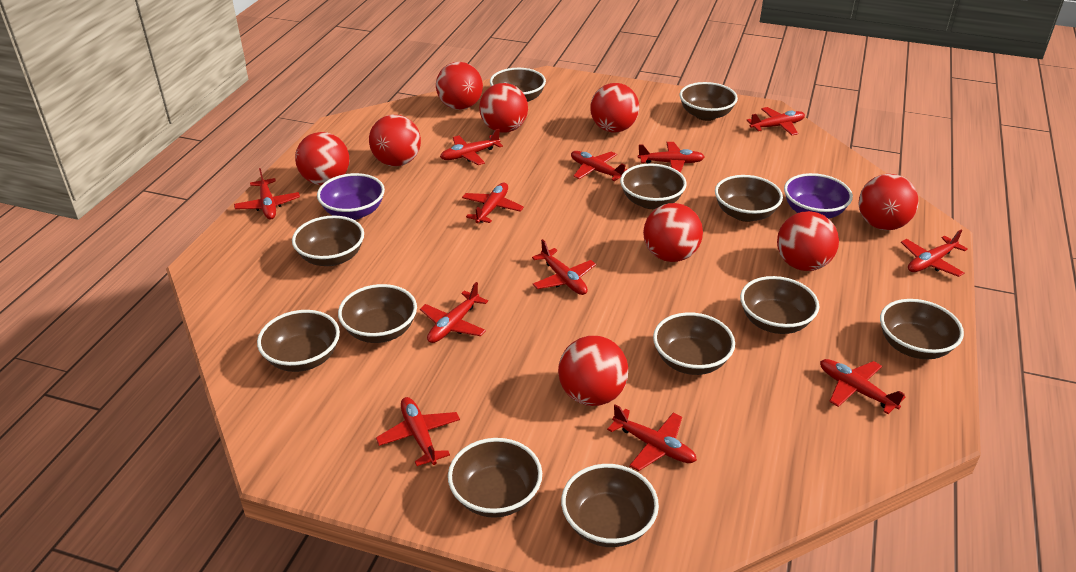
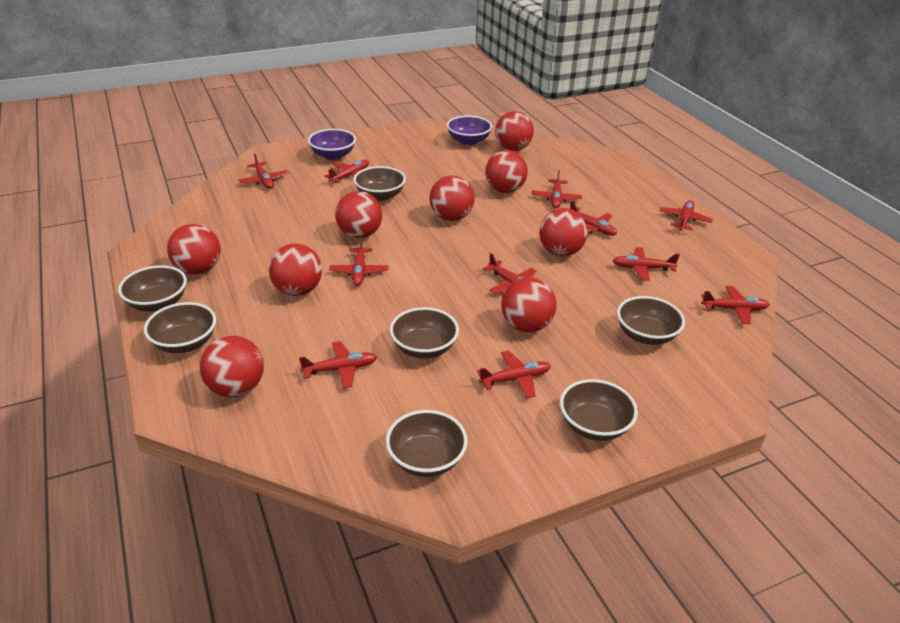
brown bowl: 12 -> 7
red plane: 12 -> 11

